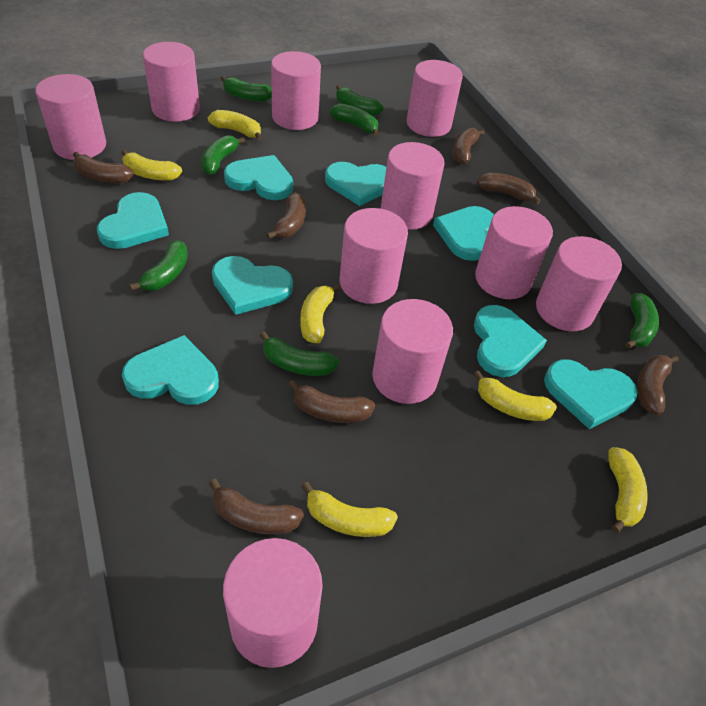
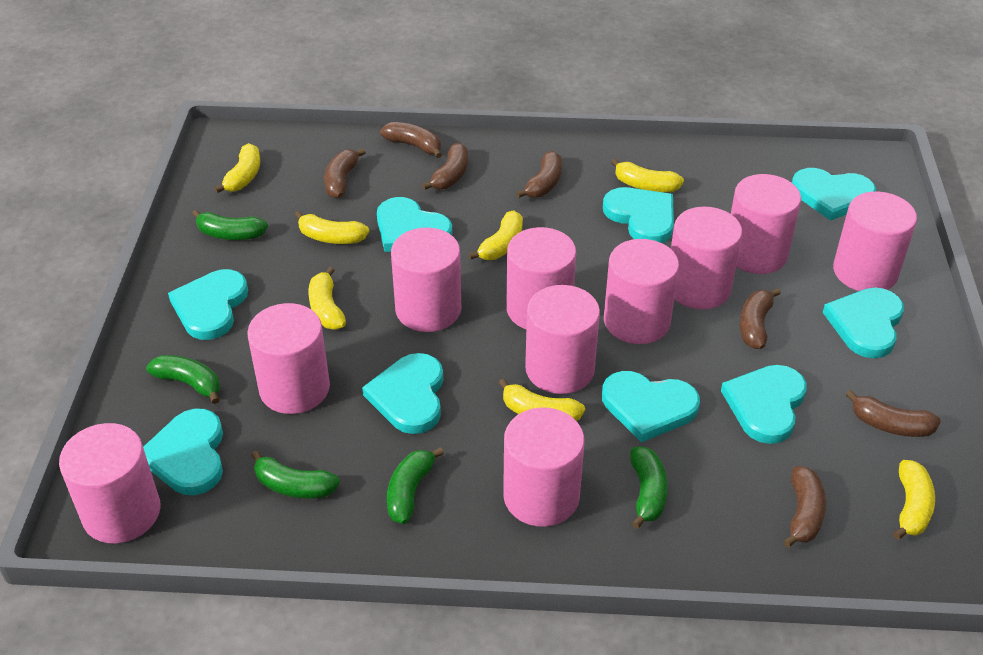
green banana: 7 -> 5
turquoise heart: 8 -> 9
yellow banana: 6 -> 7

